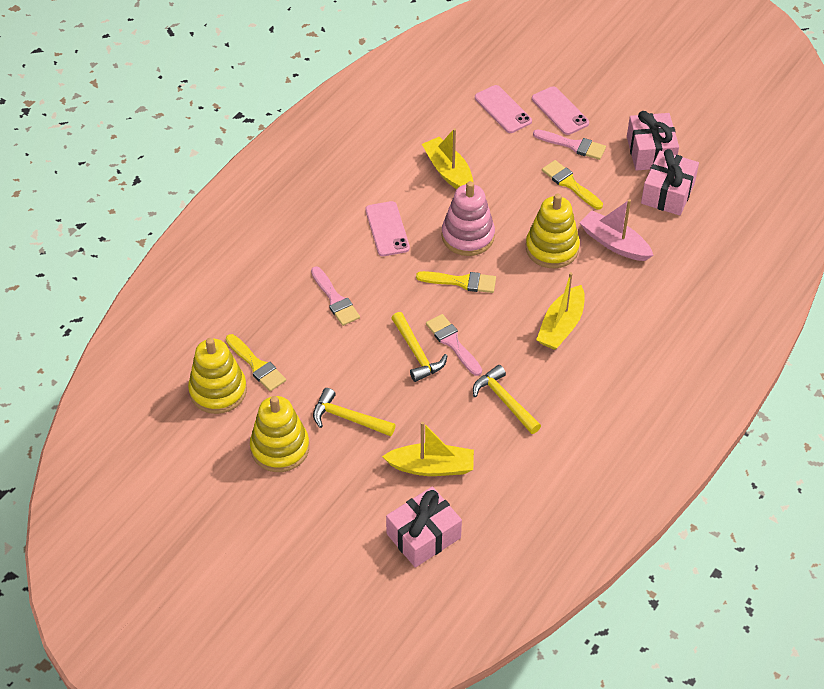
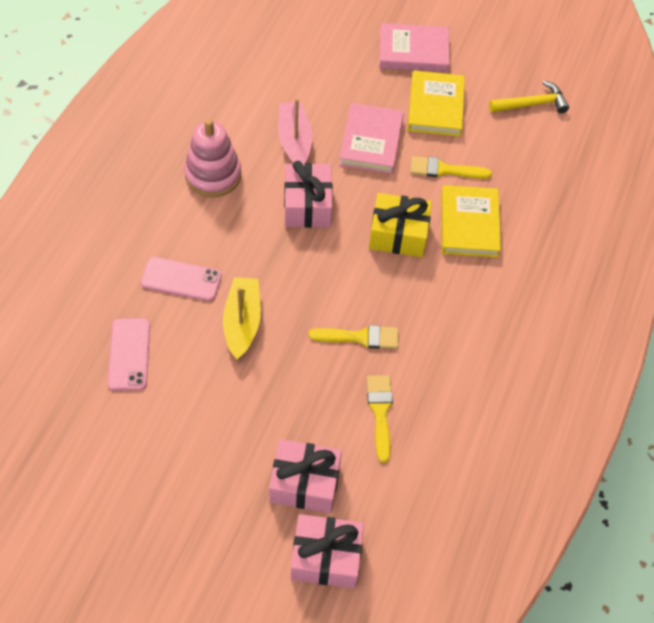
pink book: 0 -> 2
pink brush: 3 -> 0
pink phone: 3 -> 2
yellow boat: 3 -> 1
yellow book: 0 -> 2
yellow gift: 0 -> 1
yellow hammer: 3 -> 1
yellow stacking toy: 3 -> 0

